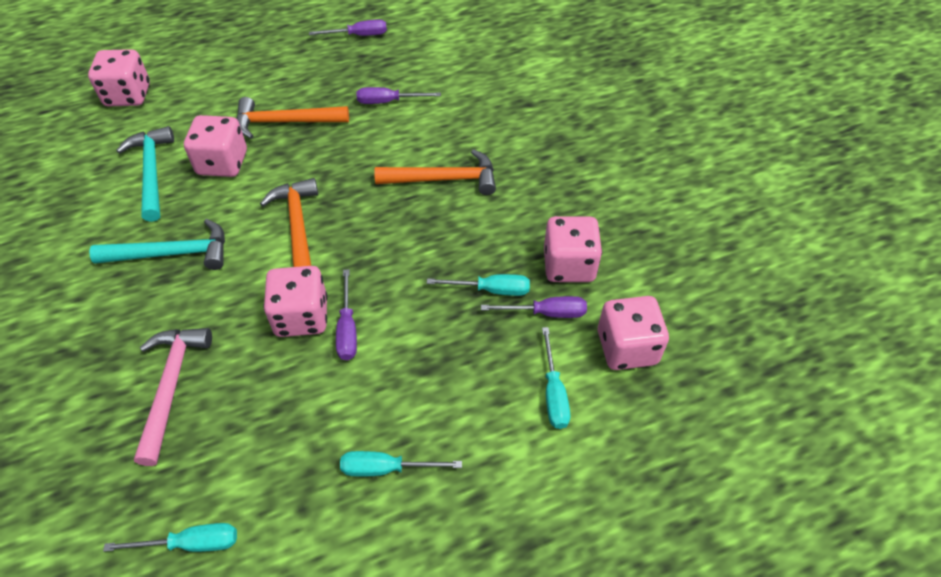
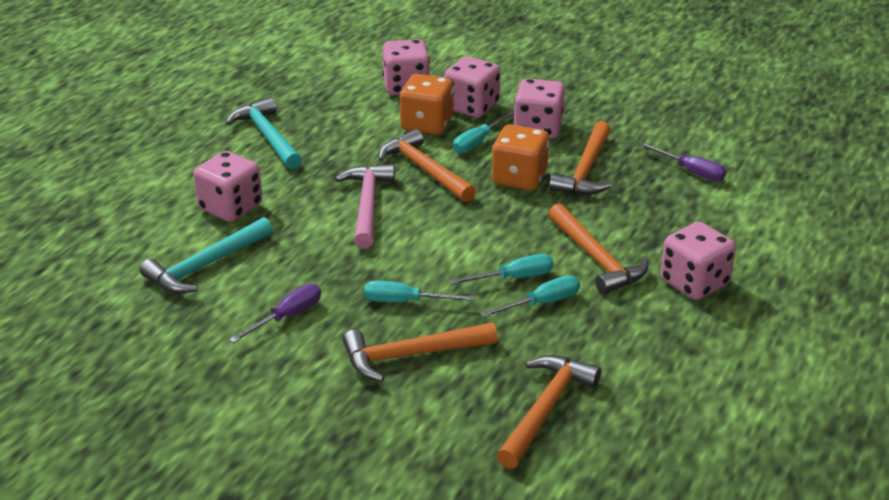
orange dice: 0 -> 2
orange hammer: 3 -> 5
purple screwdriver: 4 -> 2

